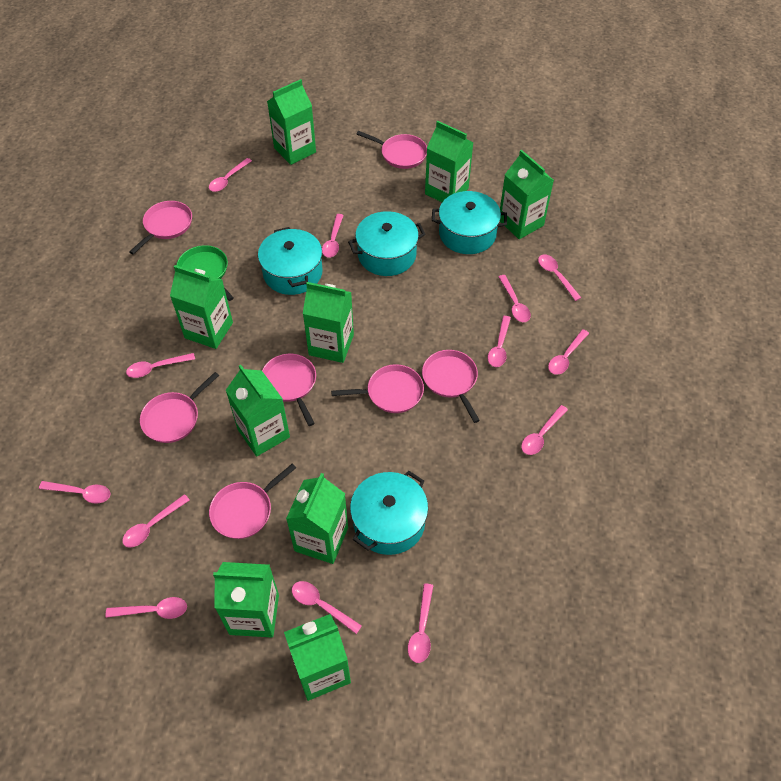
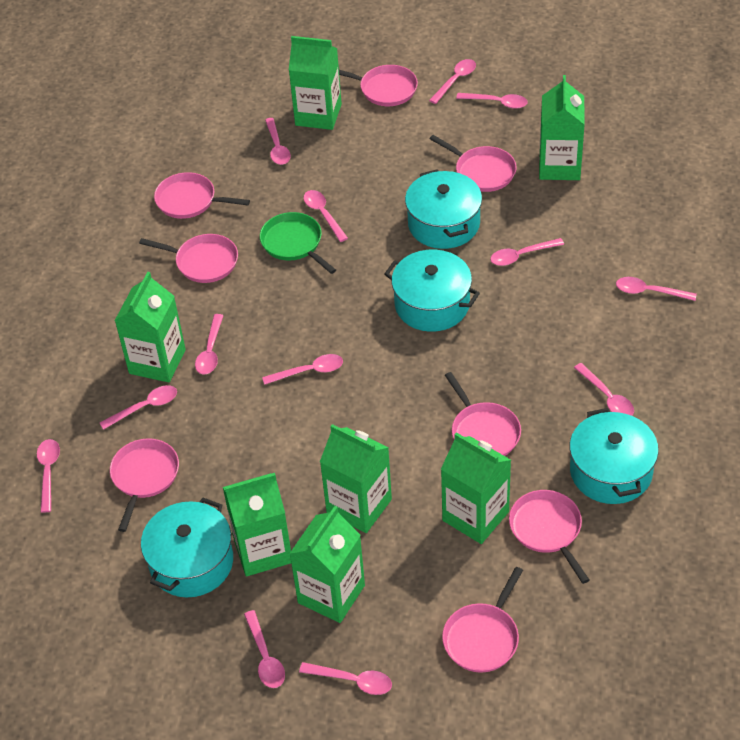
green carton: 9 -> 7
pink pan: 7 -> 8

